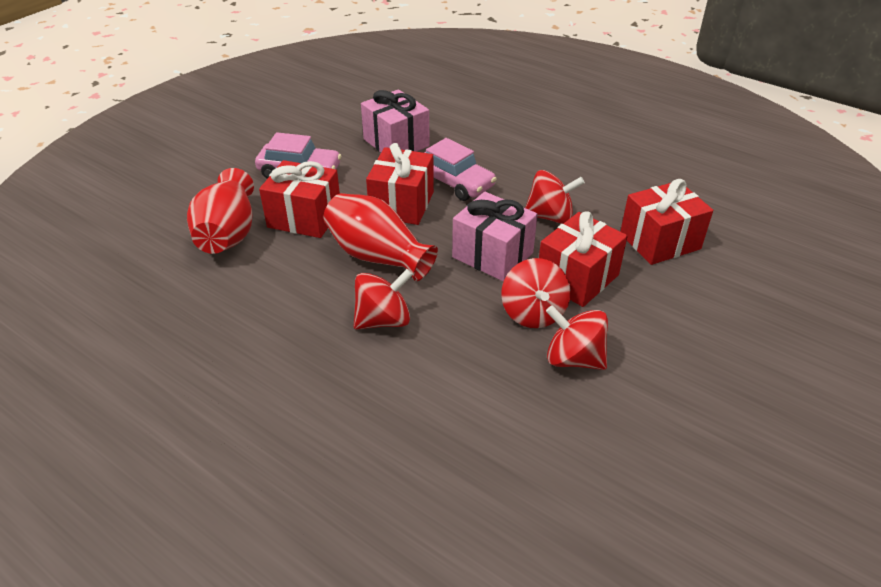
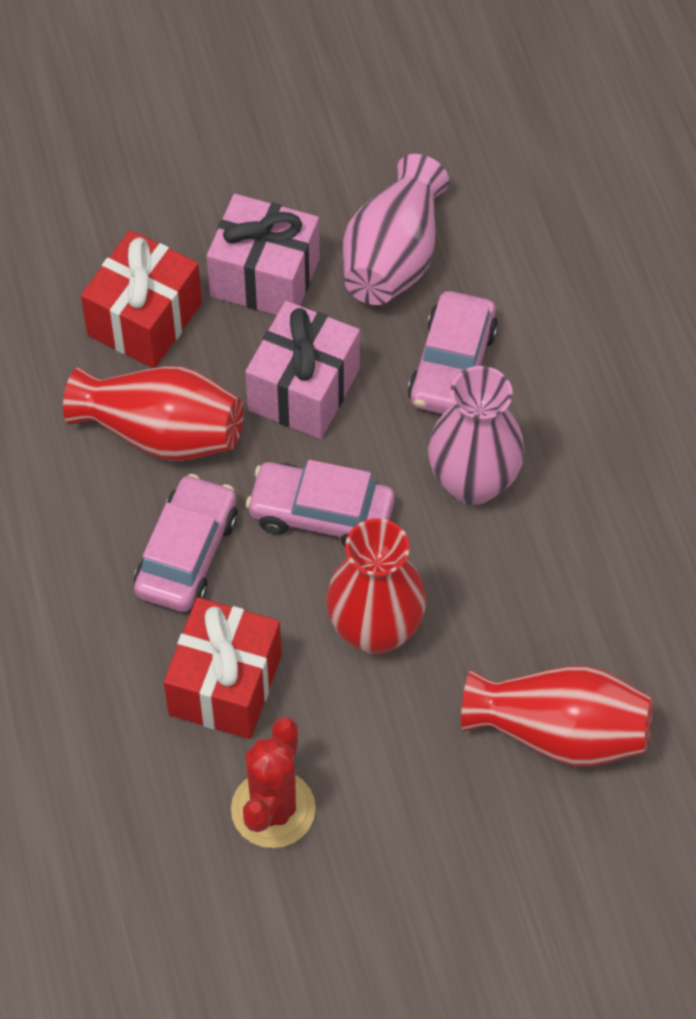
pink car: 2 -> 3
pink vase: 0 -> 2
red cactus: 0 -> 1
red gift: 4 -> 2
red spinning top: 4 -> 0
red vase: 2 -> 3

